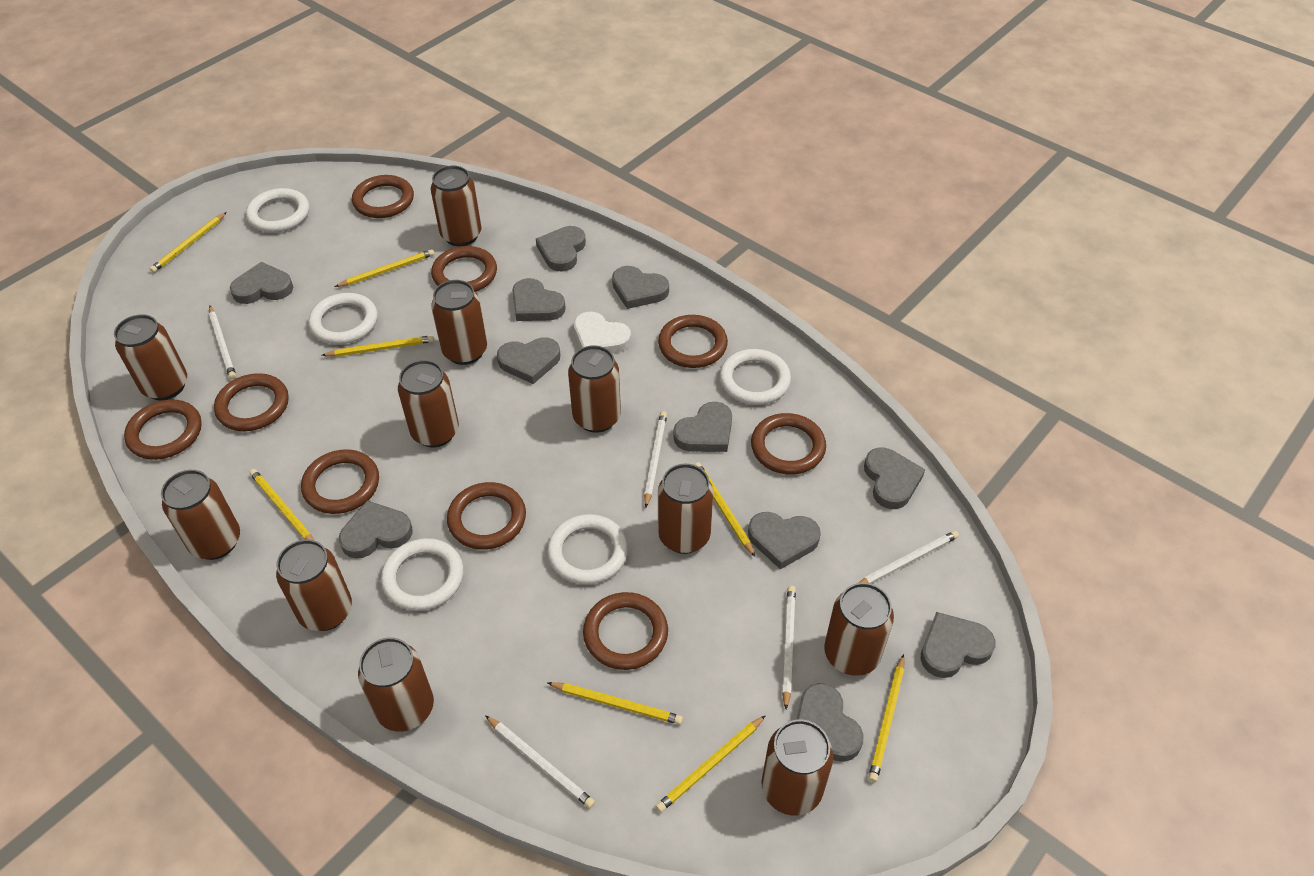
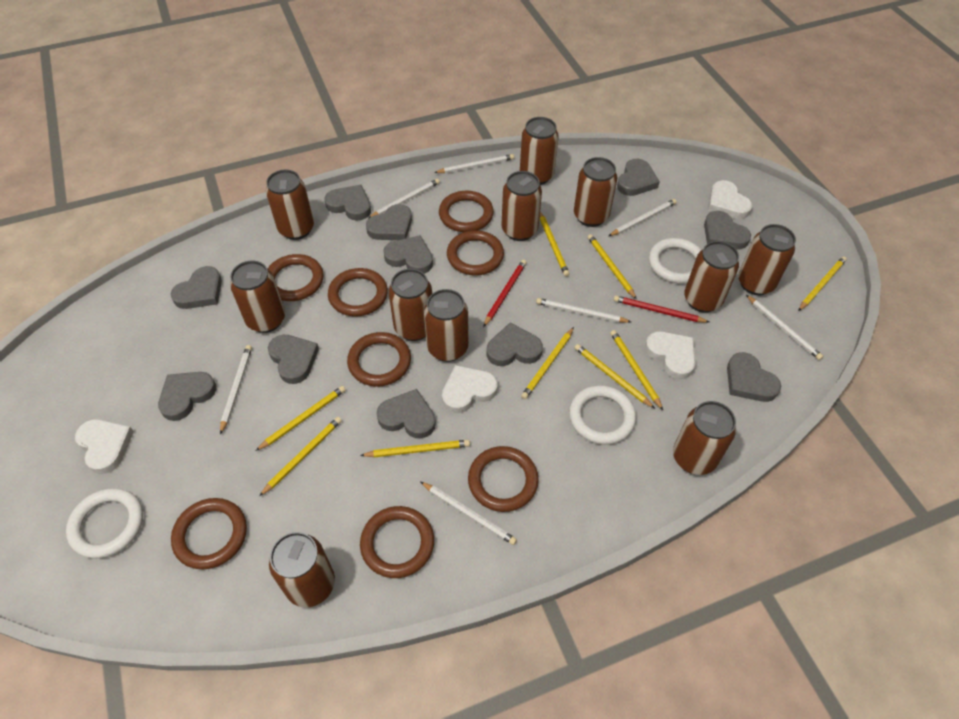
brown ring: 9 -> 8
red pencil: 0 -> 2
white heart: 1 -> 4
white pencil: 5 -> 7
white ring: 5 -> 3
yellow pencil: 8 -> 9

